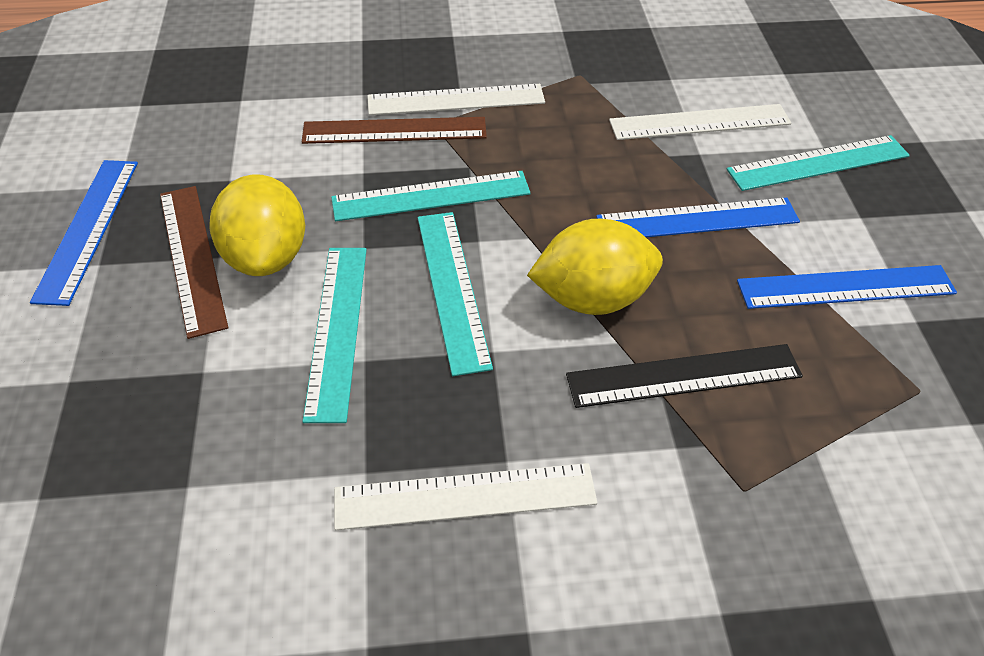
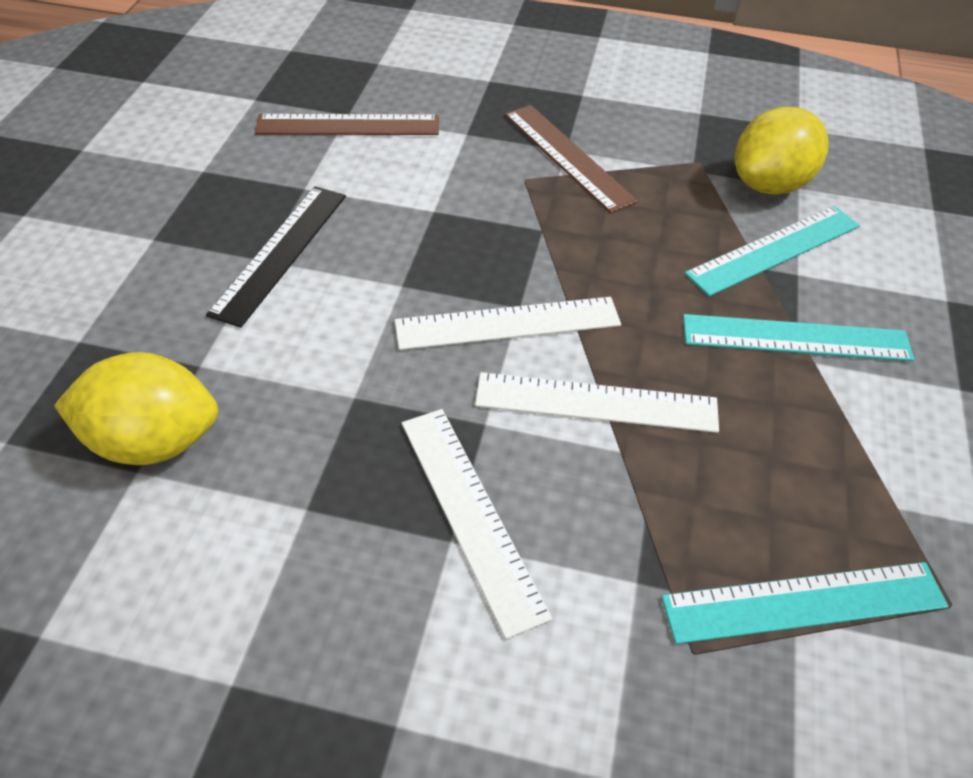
blue ruler: 3 -> 0
turquoise ruler: 4 -> 3

